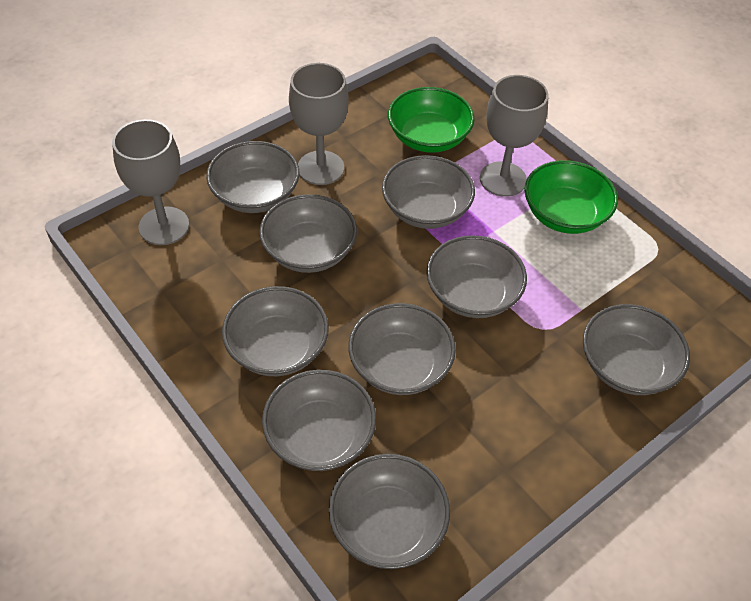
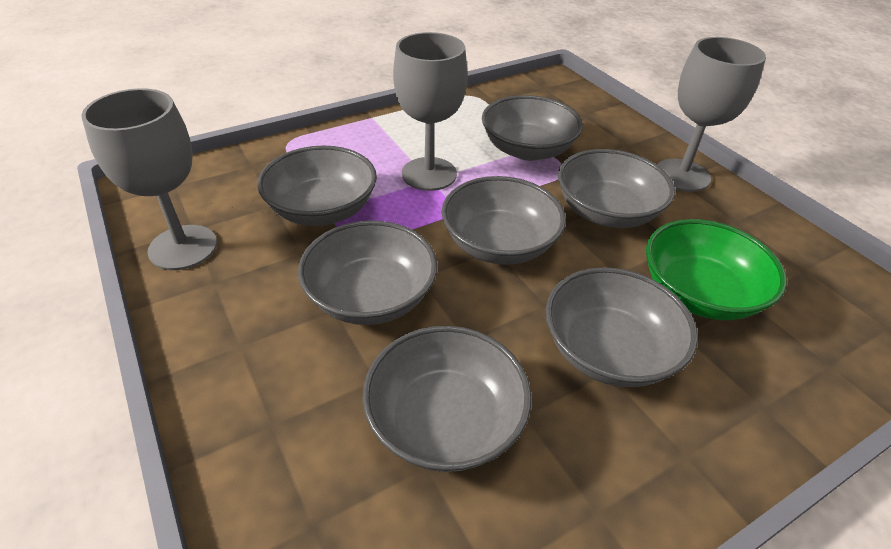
green bowl: 2 -> 1
grey bowl: 9 -> 7

